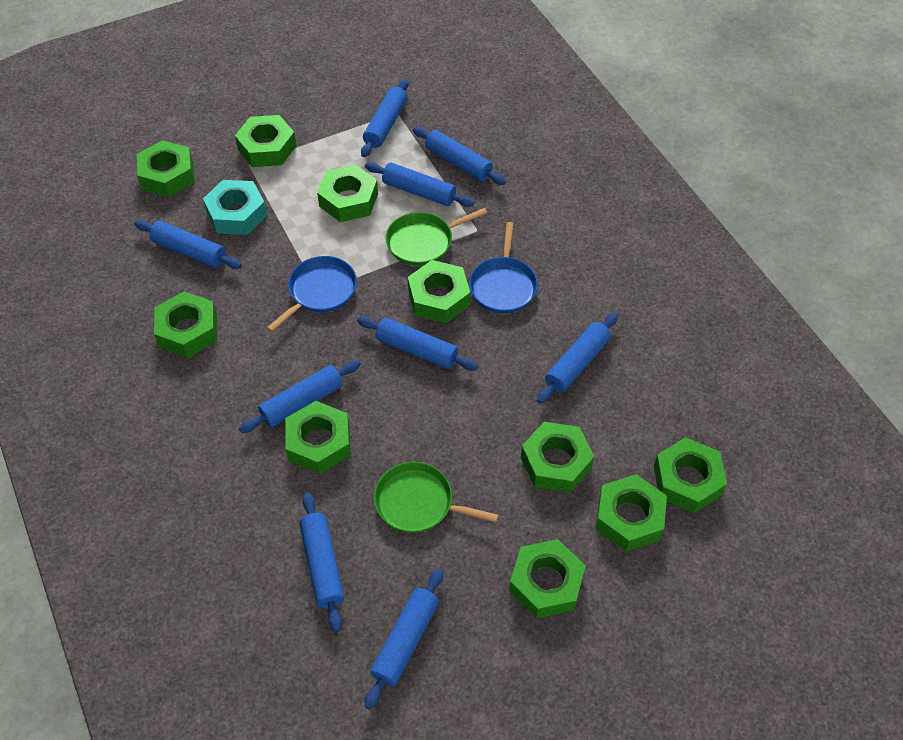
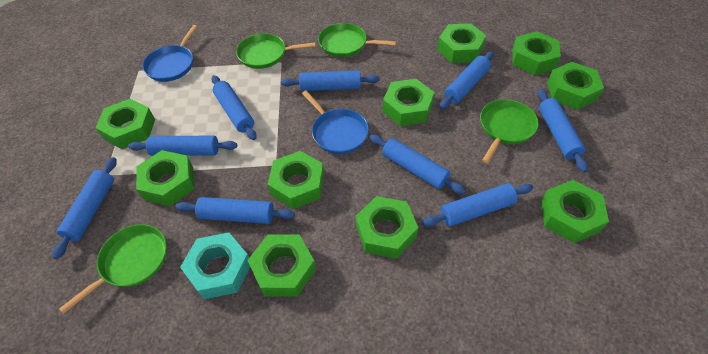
green pan: 2 -> 4

